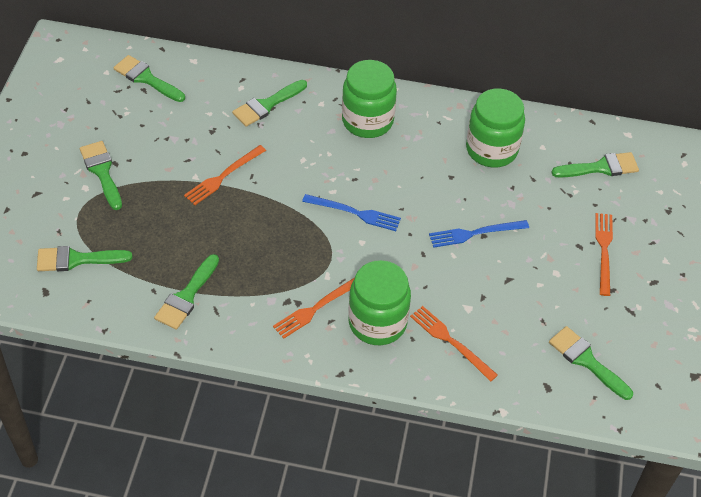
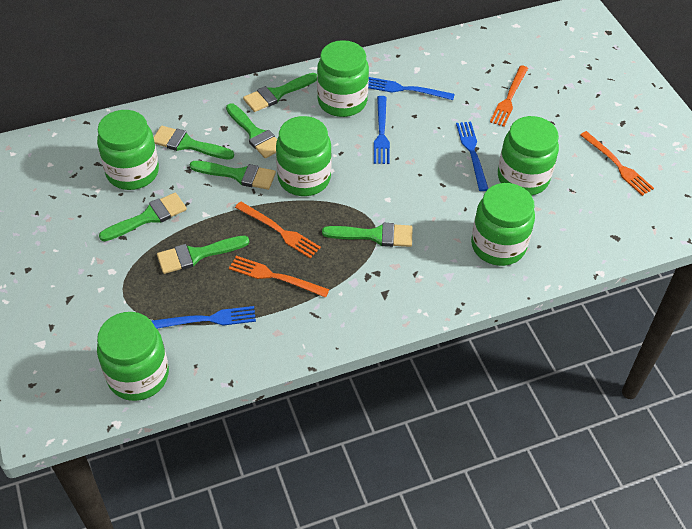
blue fork: 2 -> 4
green jar: 3 -> 6

